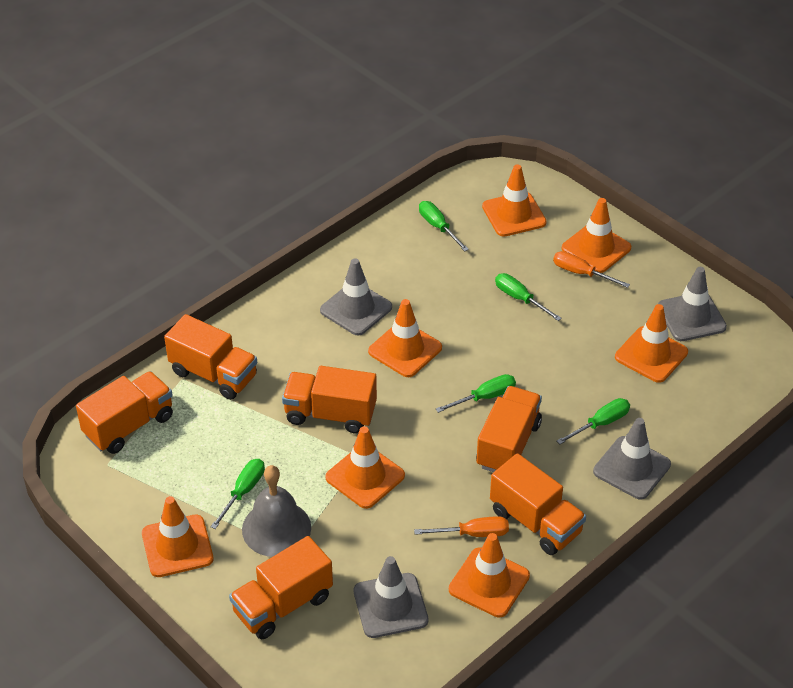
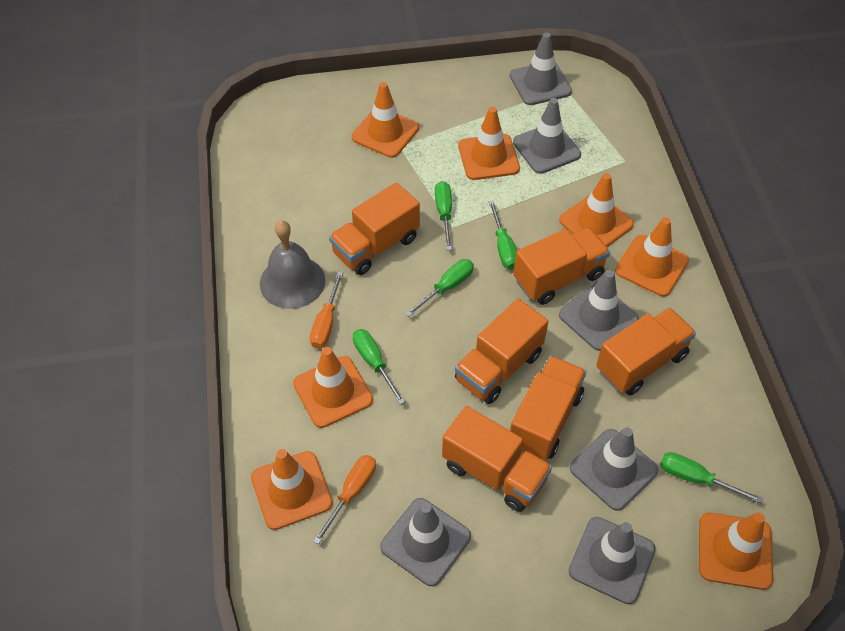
grey traffic cone: 4 -> 6

